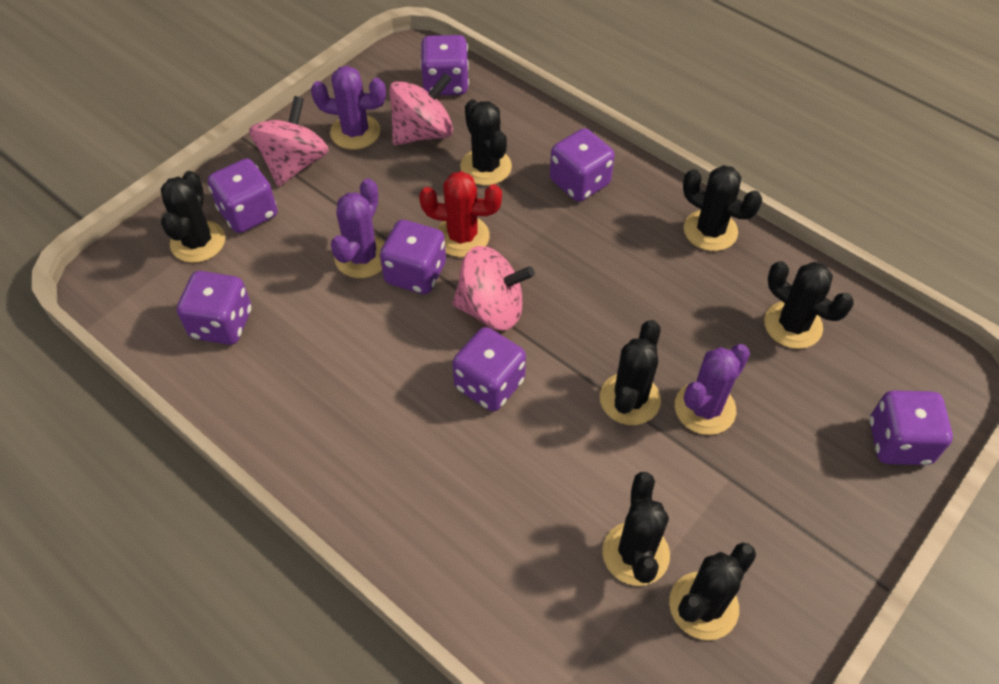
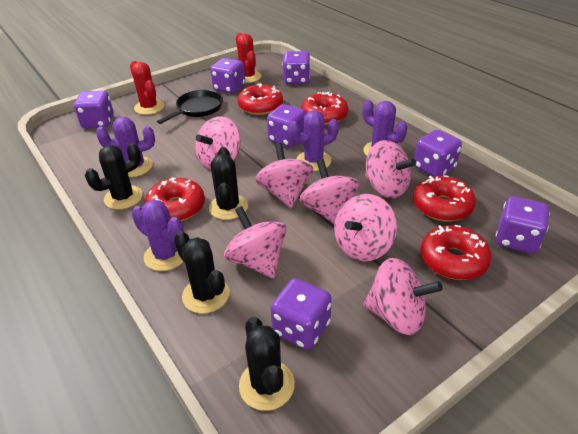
black cactus: 7 -> 4
black pan: 0 -> 1
pink spinning top: 3 -> 7
purple cactus: 3 -> 4
red cactus: 1 -> 2
red donut: 0 -> 5

